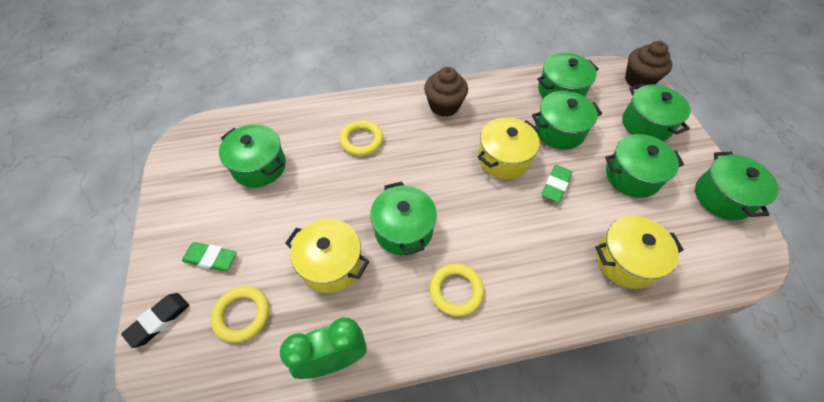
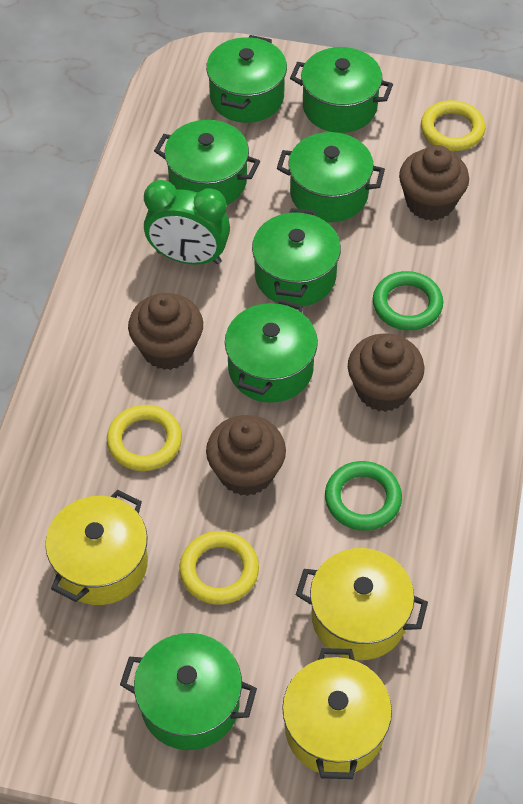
black eraser: 1 -> 0
brown cupcake: 2 -> 4
green eraser: 2 -> 0
green ring: 0 -> 2

